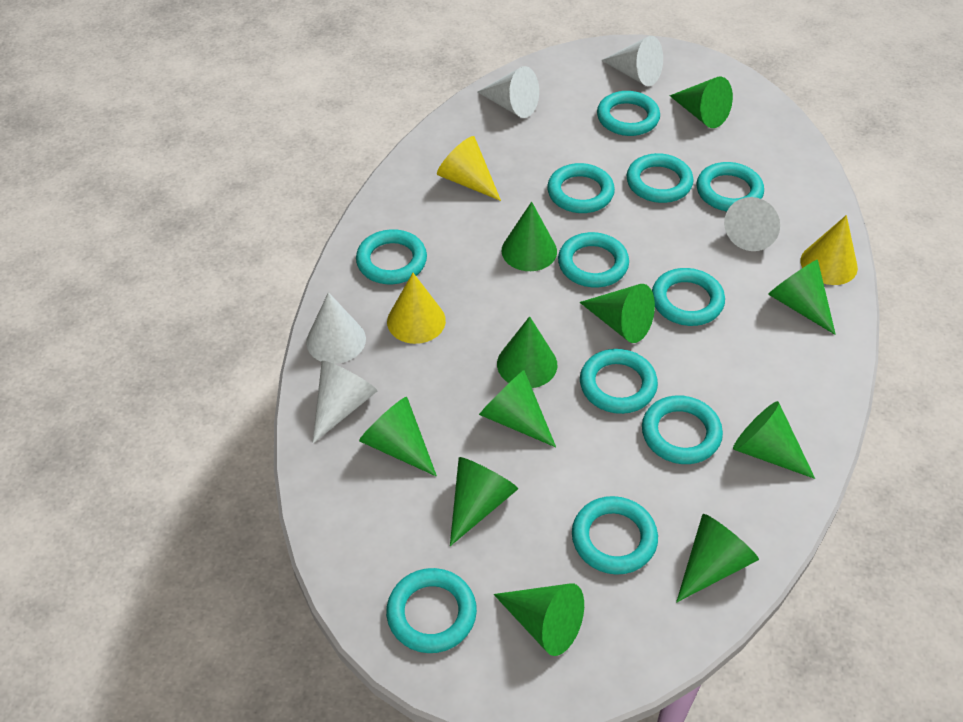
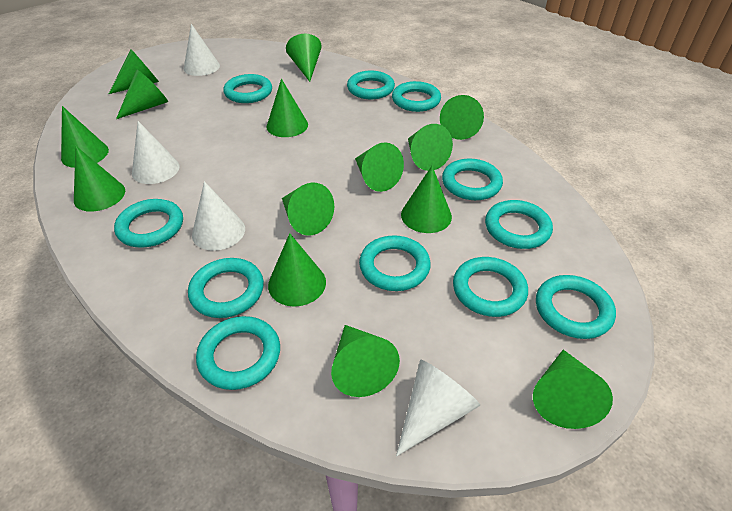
green cone: 11 -> 14
white cone: 5 -> 4
yellow cone: 3 -> 0

